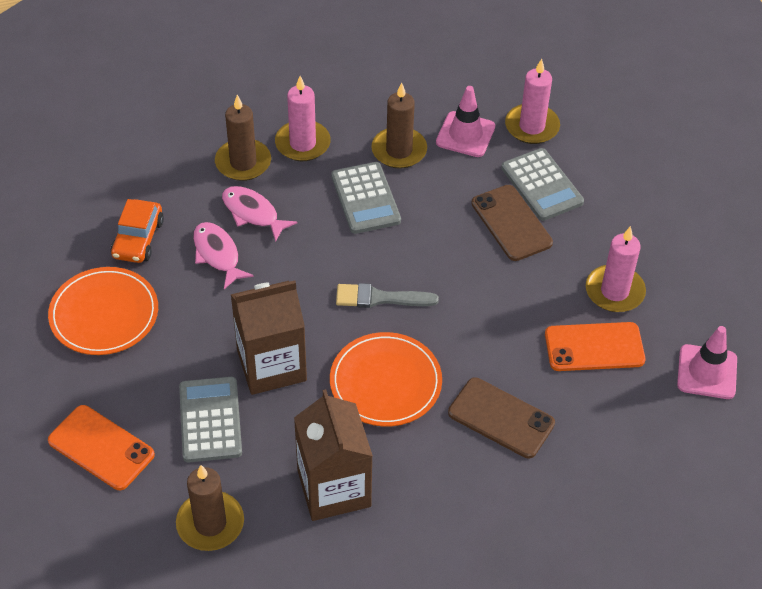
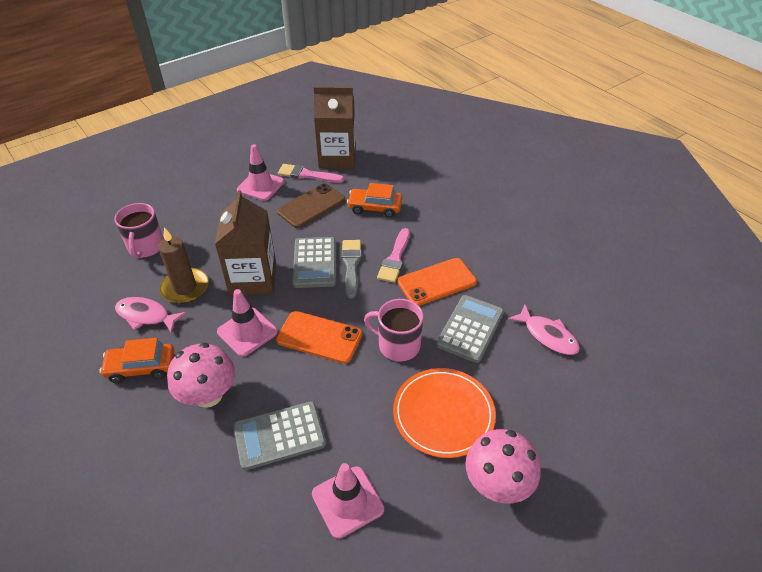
brown candle: 3 -> 1
brown phone: 2 -> 1
orange car: 1 -> 2
orange plate: 2 -> 1
pink brush: 0 -> 2
pink candle: 3 -> 0
pink mug: 0 -> 2
pink mushroom: 0 -> 2
pink traffic cone: 2 -> 3

